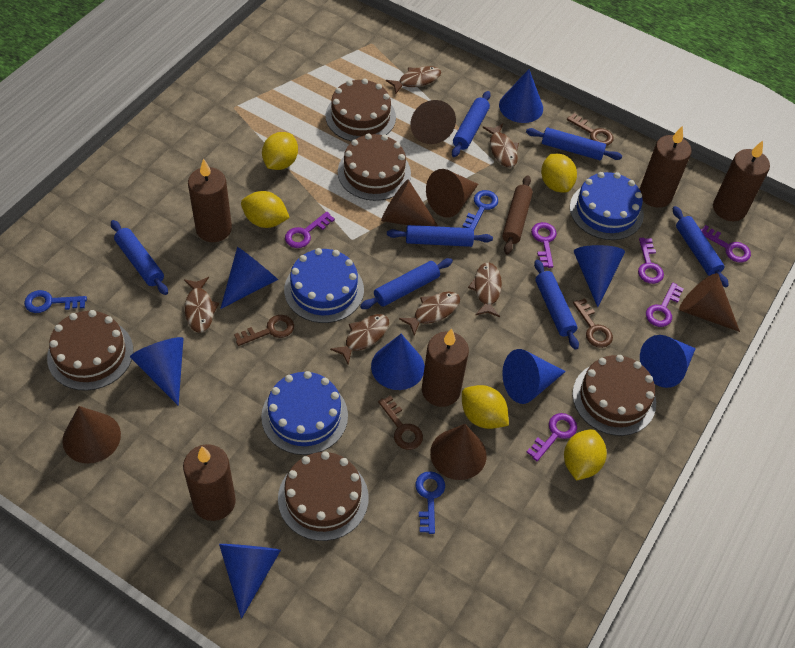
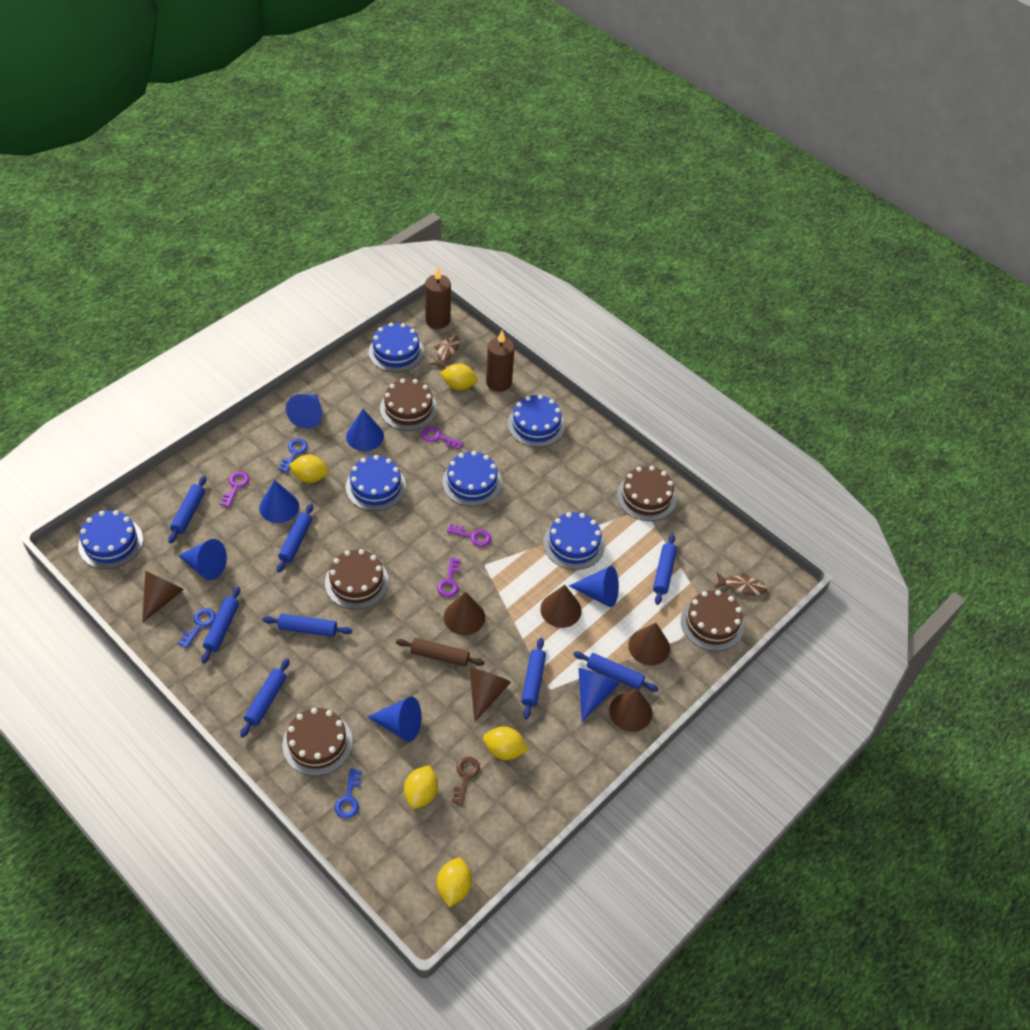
blue cake: 3 -> 6
blue cone: 8 -> 7
blue rolling pin: 7 -> 8
brown candle: 5 -> 2
brown fish: 6 -> 2
brown key: 4 -> 1
purple key: 6 -> 4

